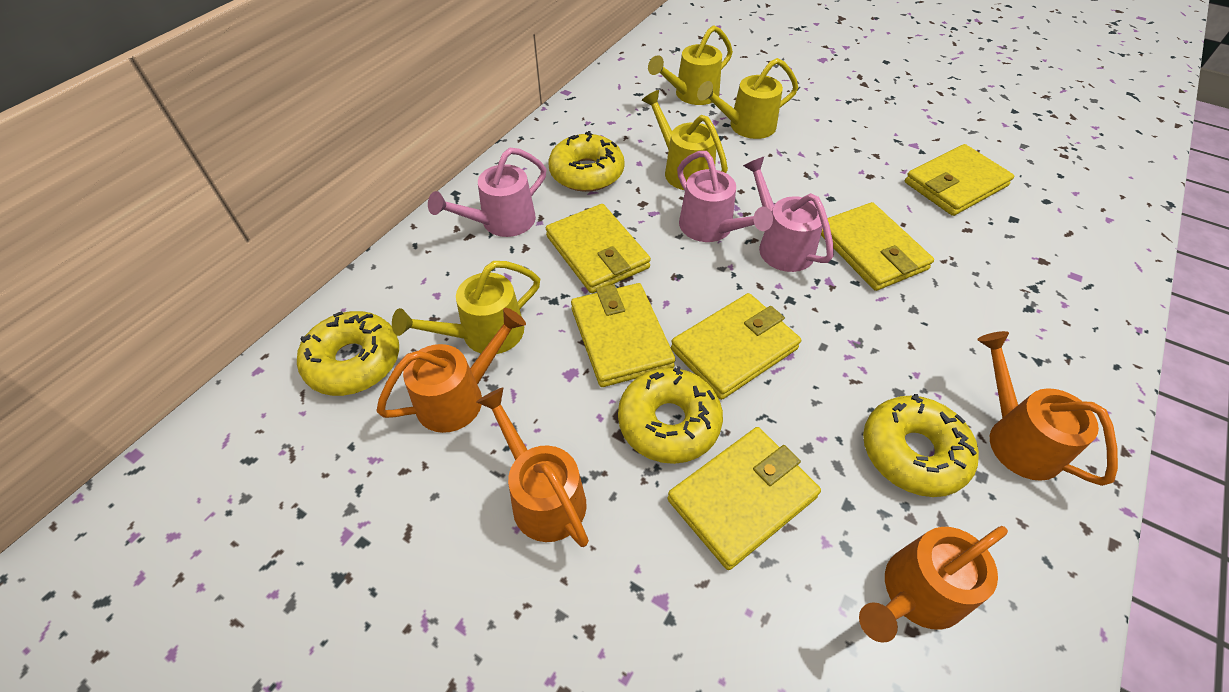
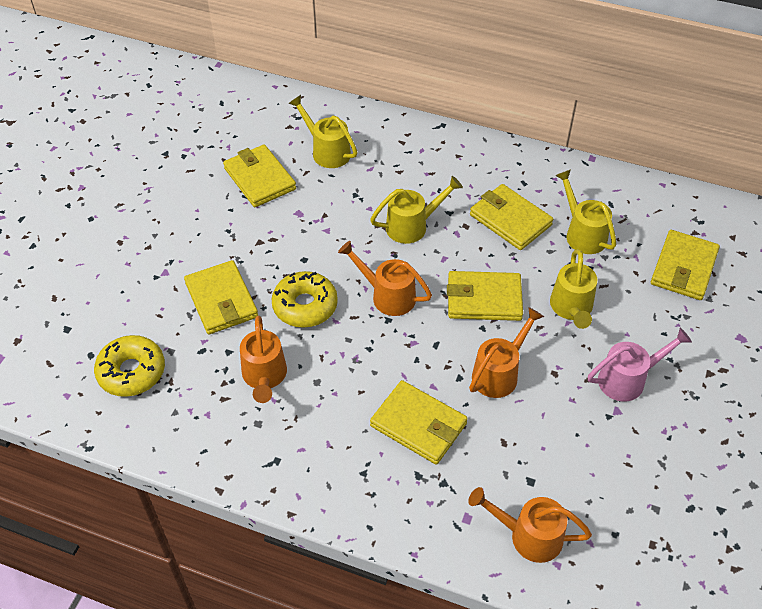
pink watering can: 3 -> 1
yellow donut: 4 -> 2

